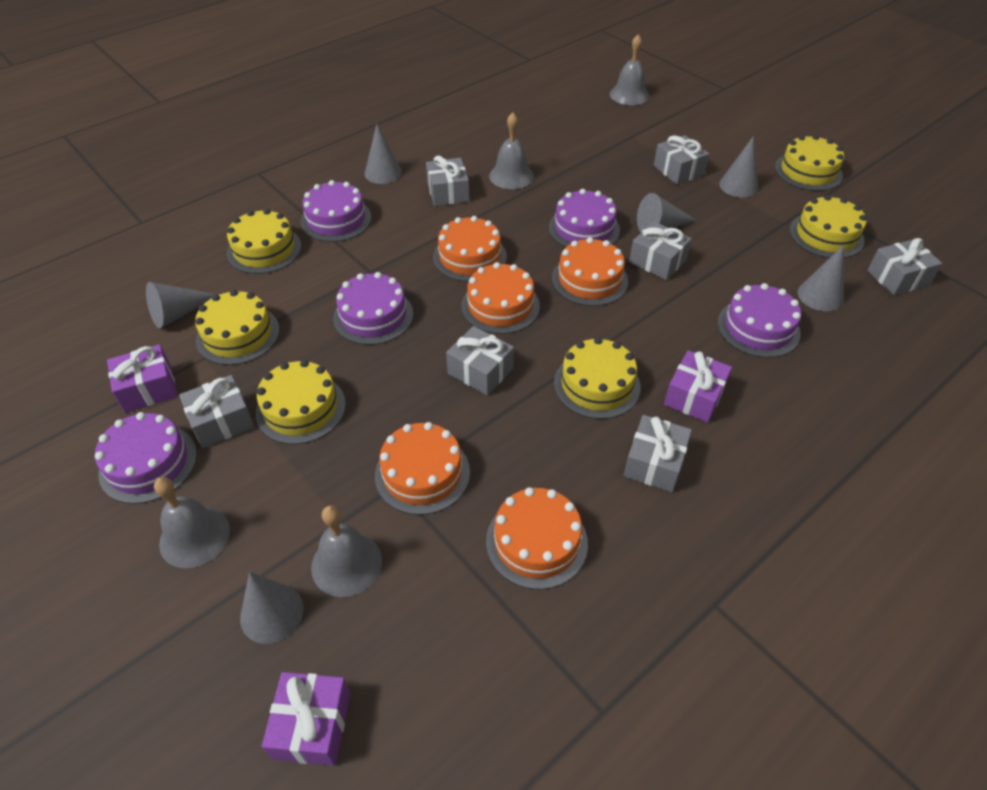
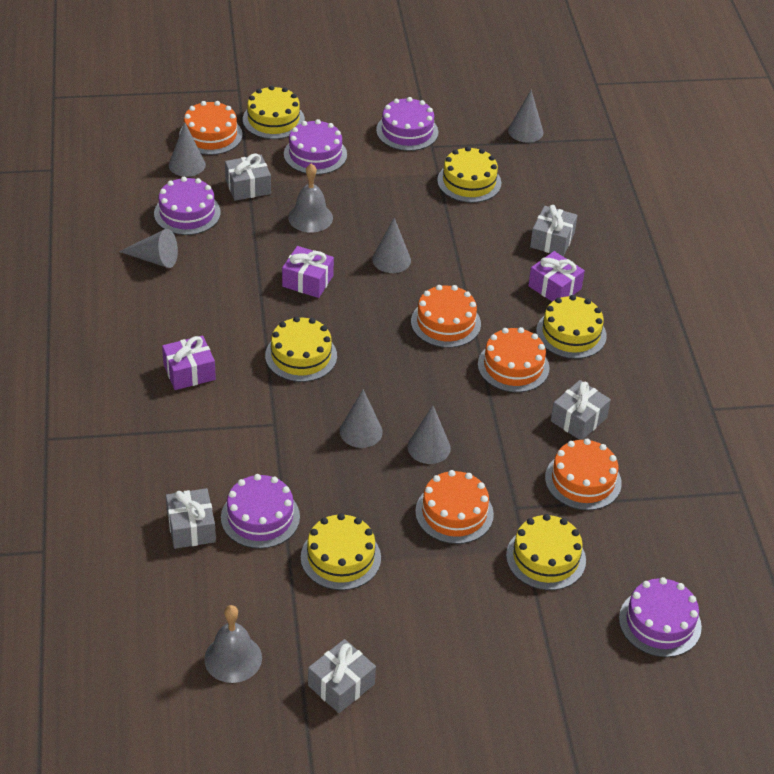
grey bell: 4 -> 2
grey gift: 7 -> 5

